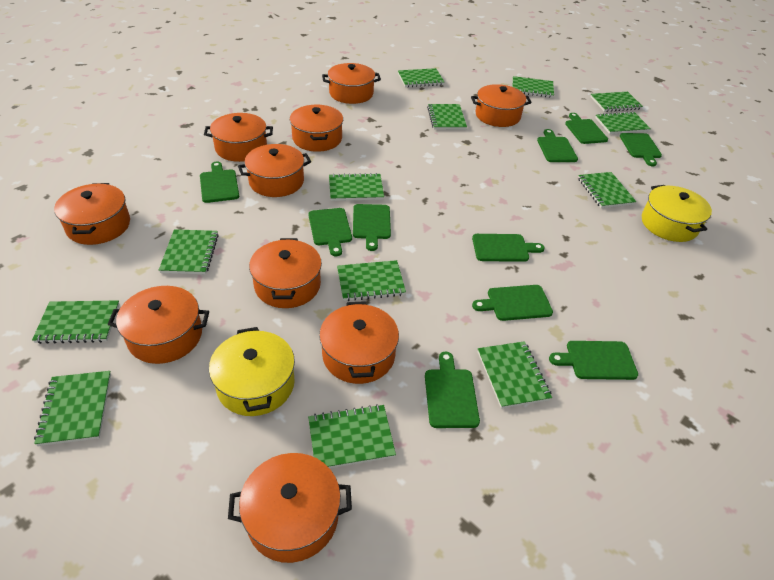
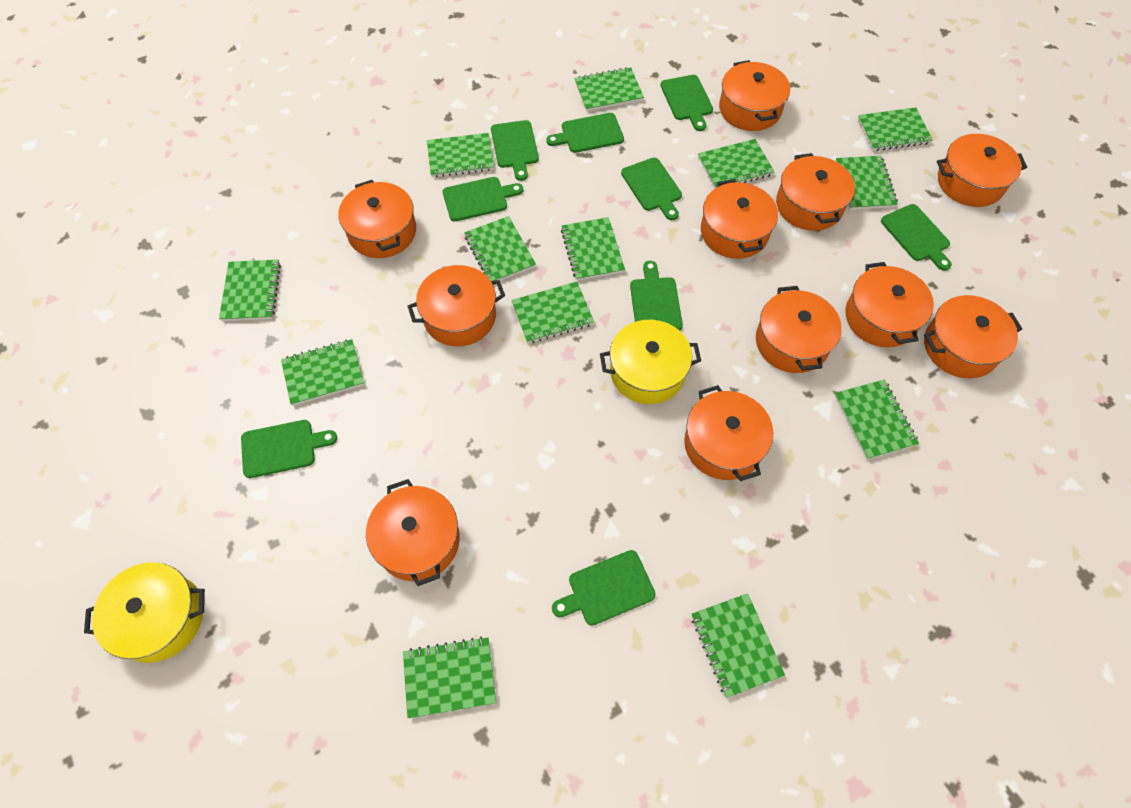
green cutting board: 10 -> 9
orange pot: 10 -> 11

